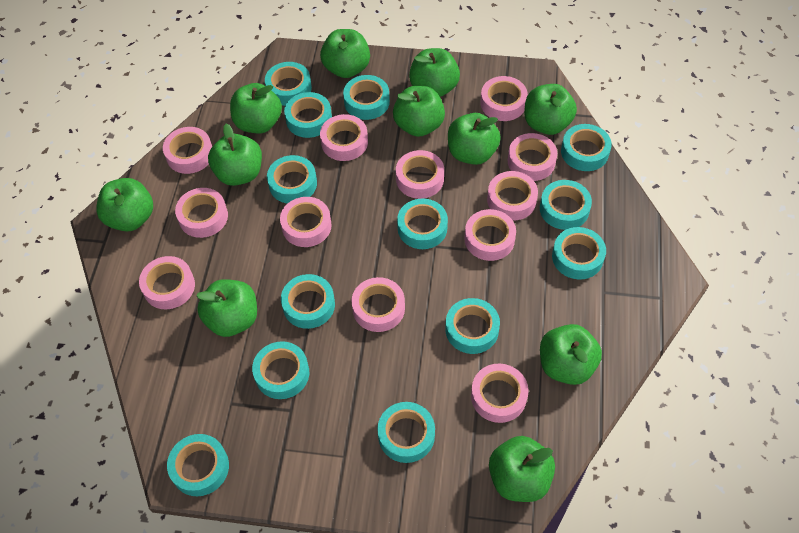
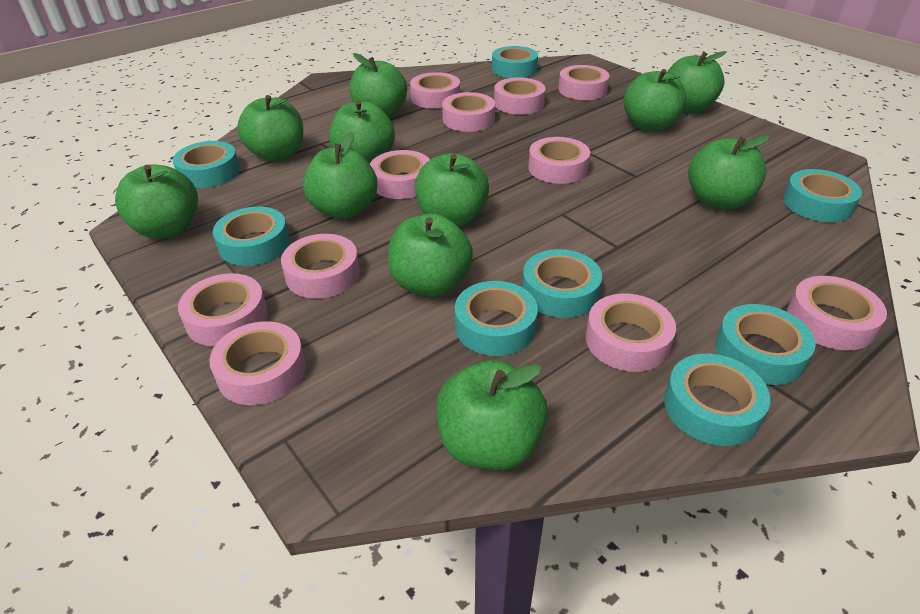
pink tape: 12 -> 11
turquoise tape: 13 -> 8

